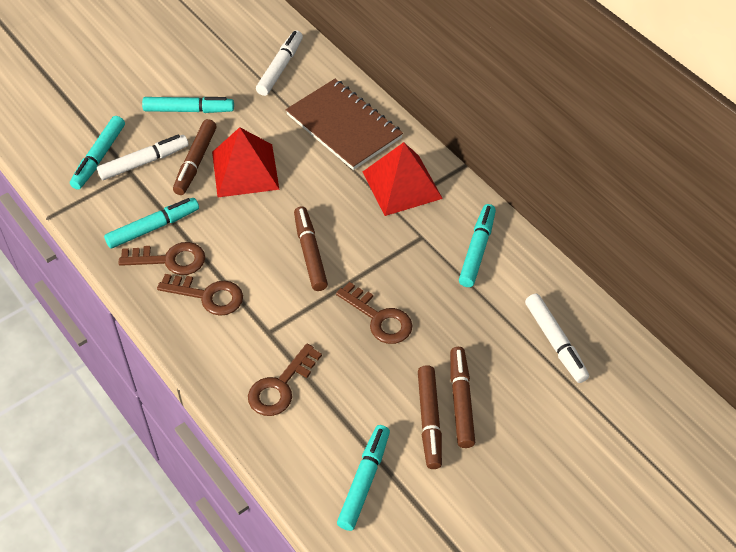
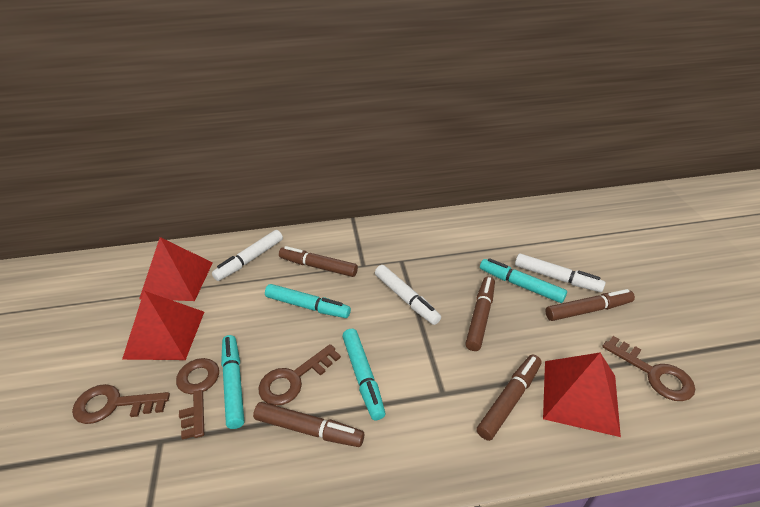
brown marker: 4 -> 5
brown notebook: 1 -> 0
red pyramid: 2 -> 3
turquoise marker: 5 -> 4

